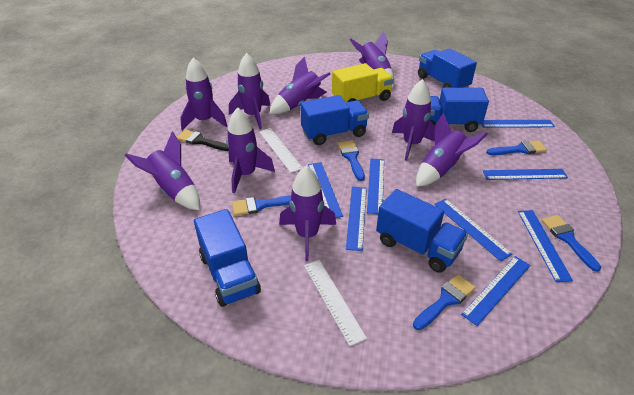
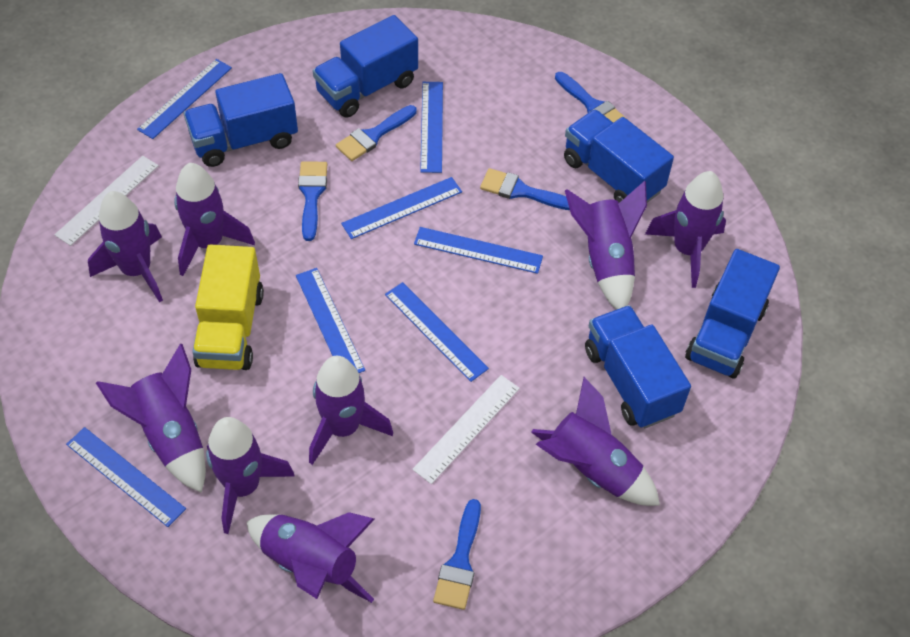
black brush: 1 -> 0
blue ruler: 8 -> 7

